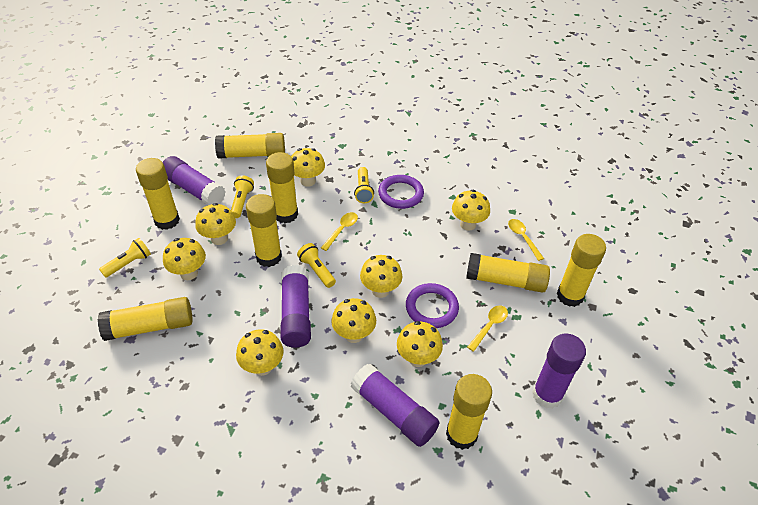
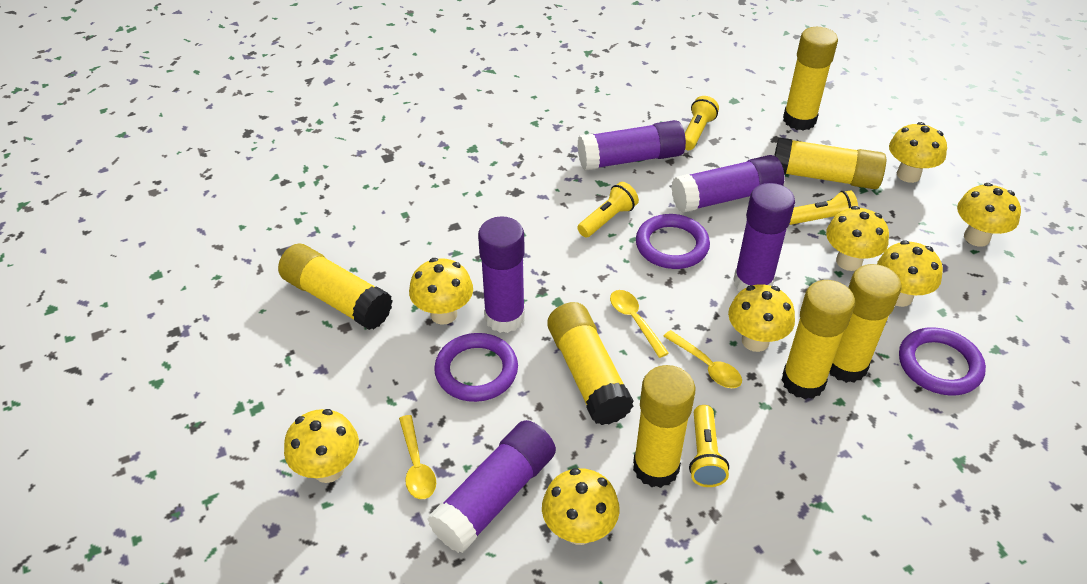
purple glue stick: 4 -> 5
purple ring: 2 -> 3
yellow glue stick: 8 -> 7

